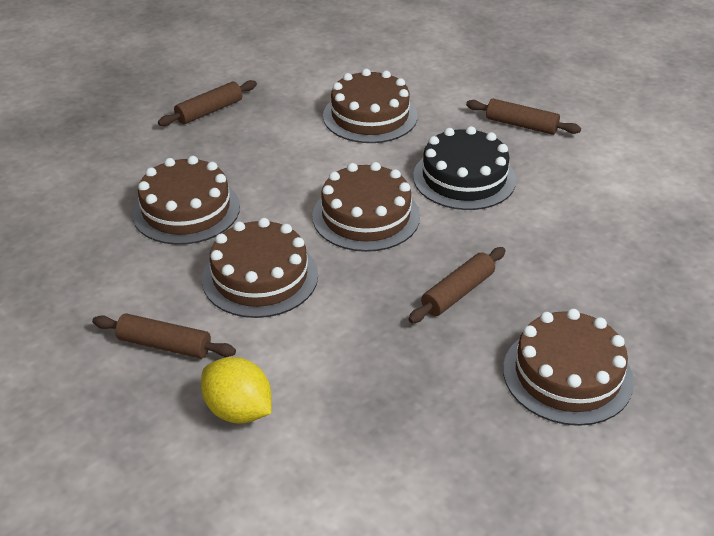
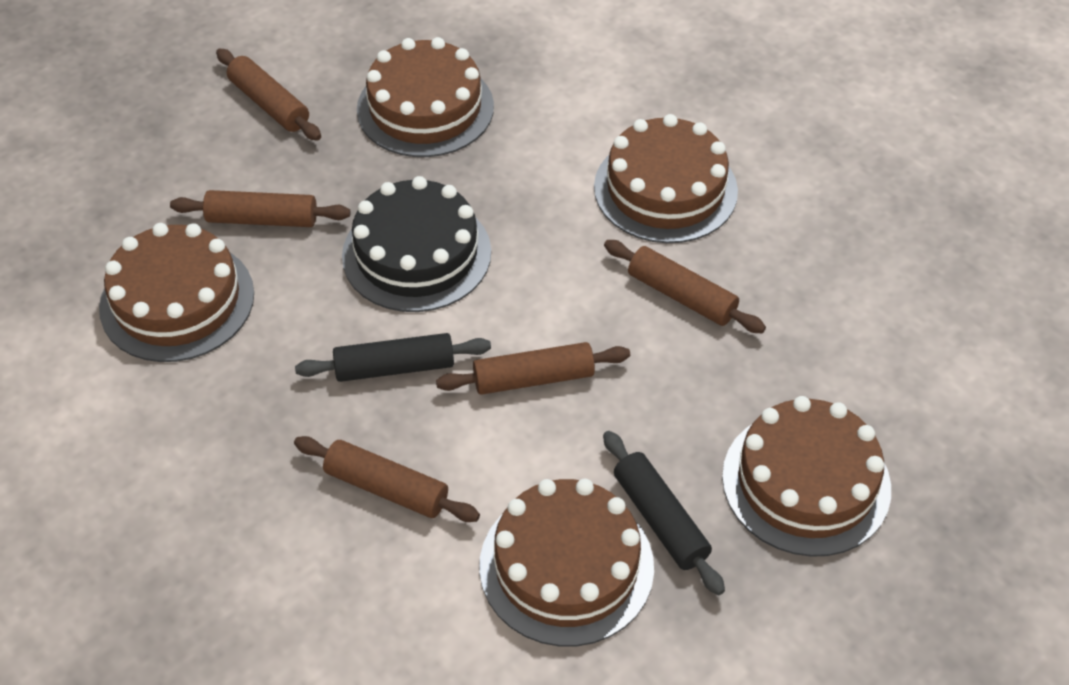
black rolling pin: 0 -> 2
brown rolling pin: 4 -> 5
yellow lemon: 1 -> 0

